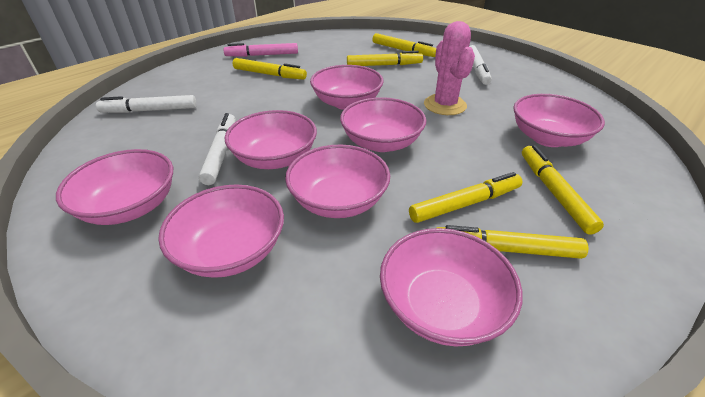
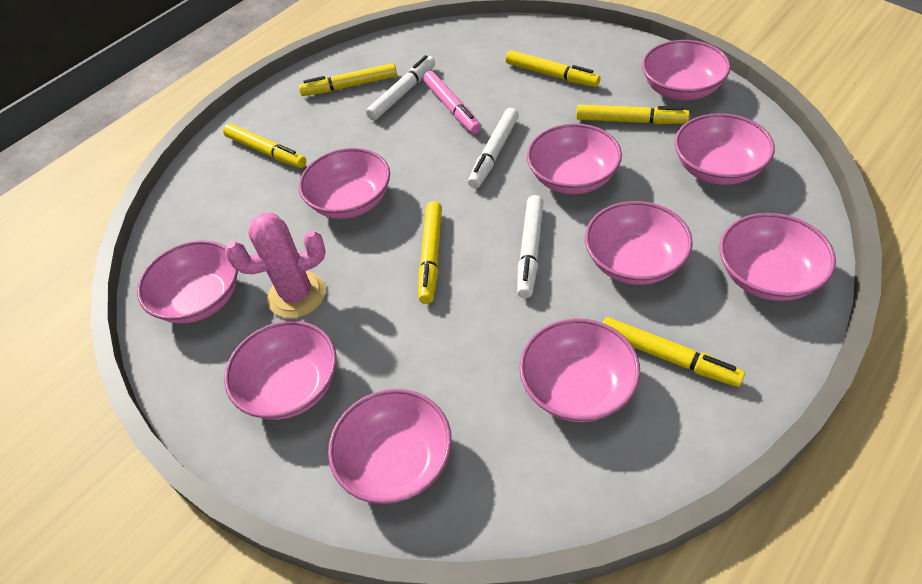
pink bowl: 8 -> 10

